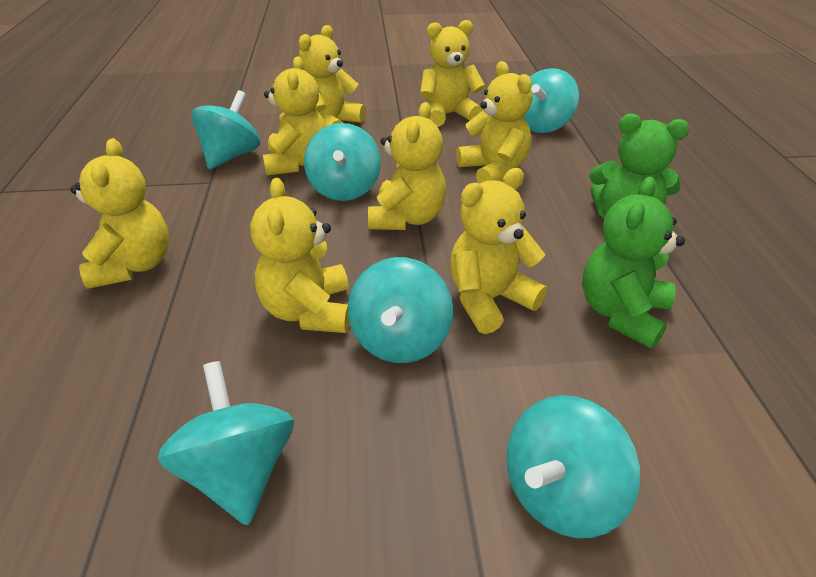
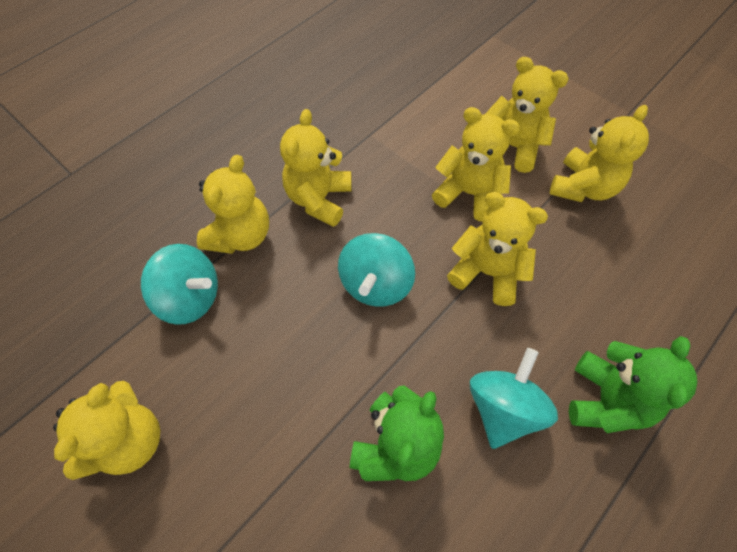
turquoise spinning top: 6 -> 3
yellow teddy bear: 8 -> 7

